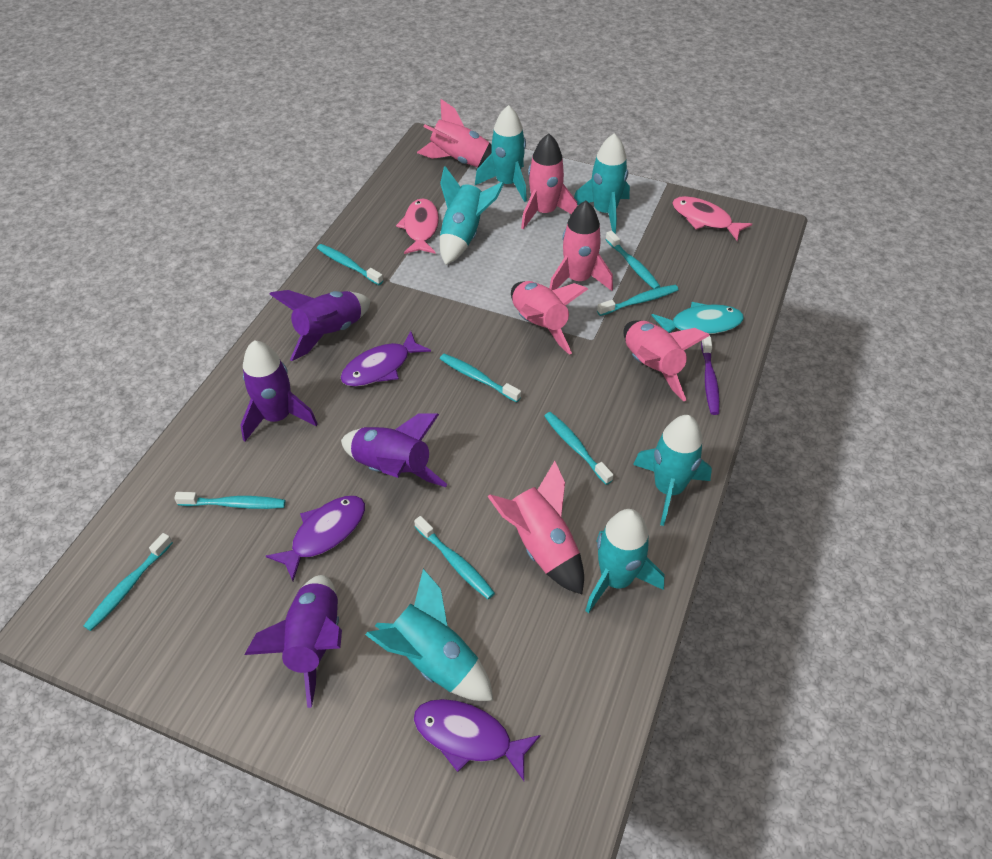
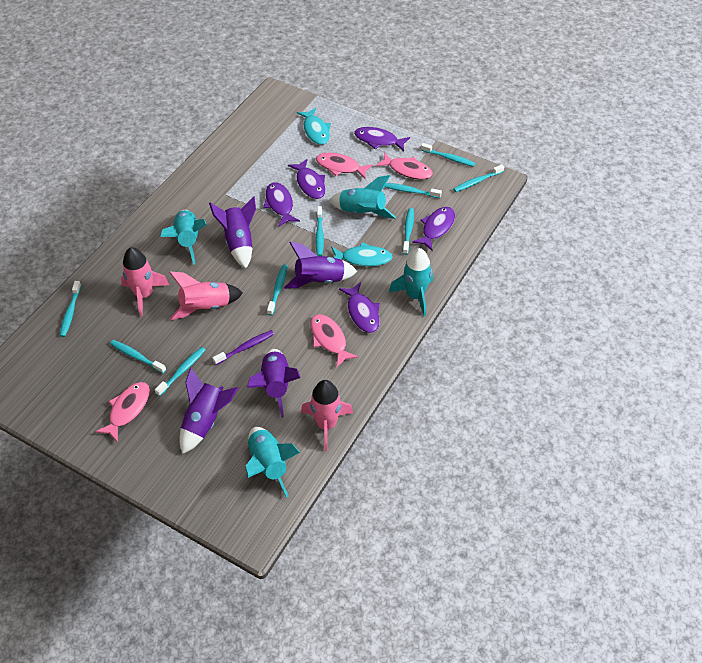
pink fish: 2 -> 4
pink rocket: 6 -> 3
purple fish: 3 -> 5
turquoise fish: 1 -> 2
turquoise rocket: 6 -> 4
turquoise toothbrush: 8 -> 9

